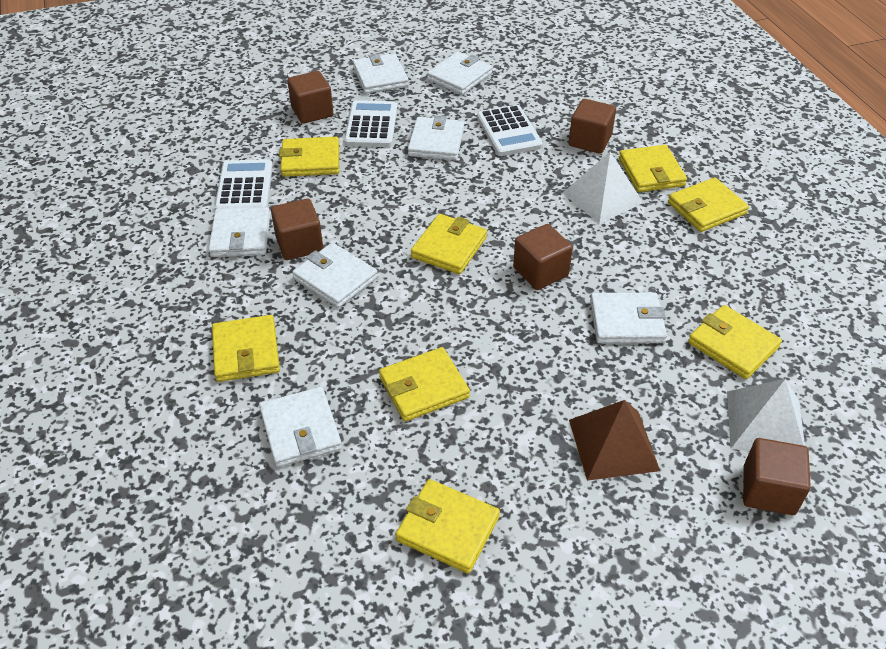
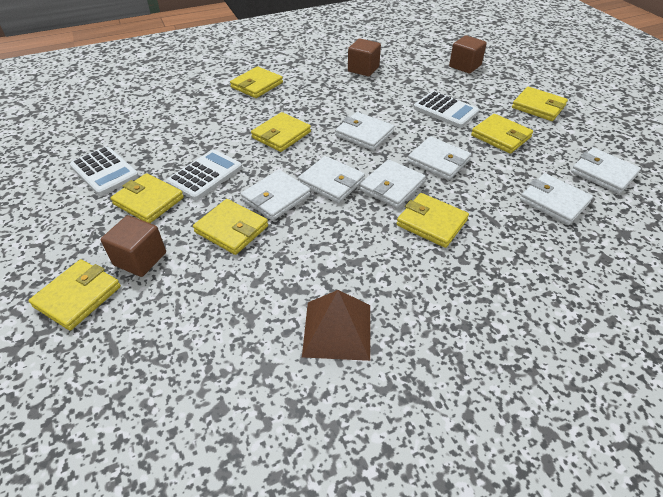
brown cube: 5 -> 3
white pyramid: 2 -> 0

